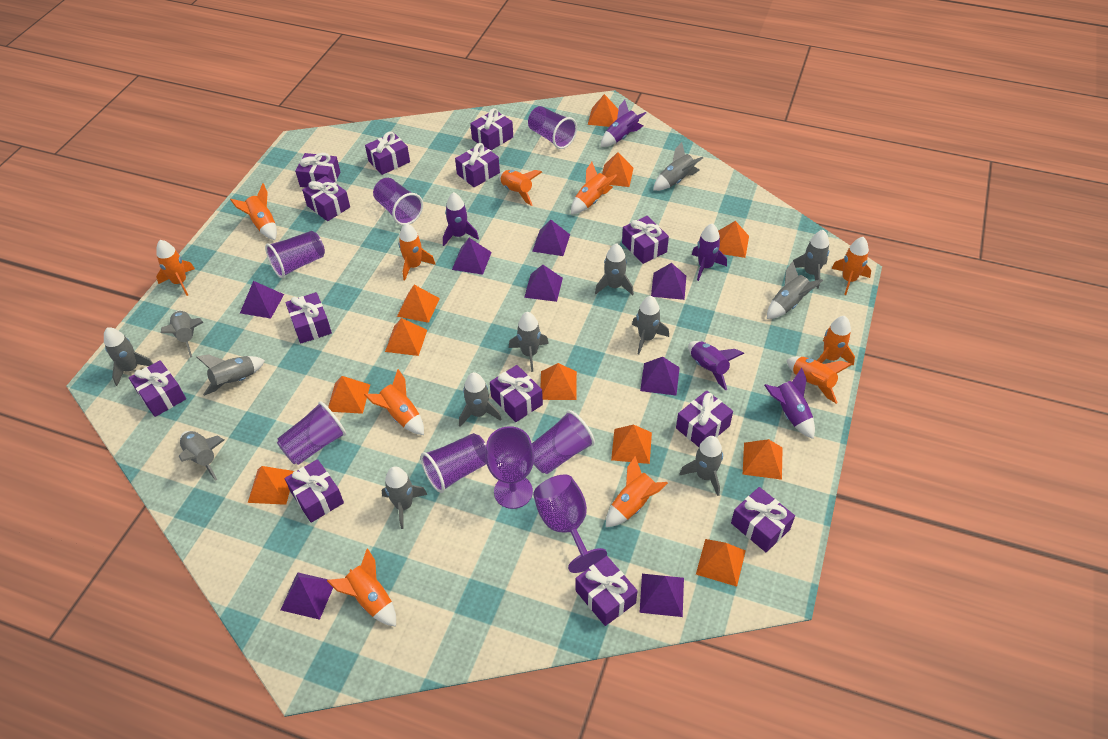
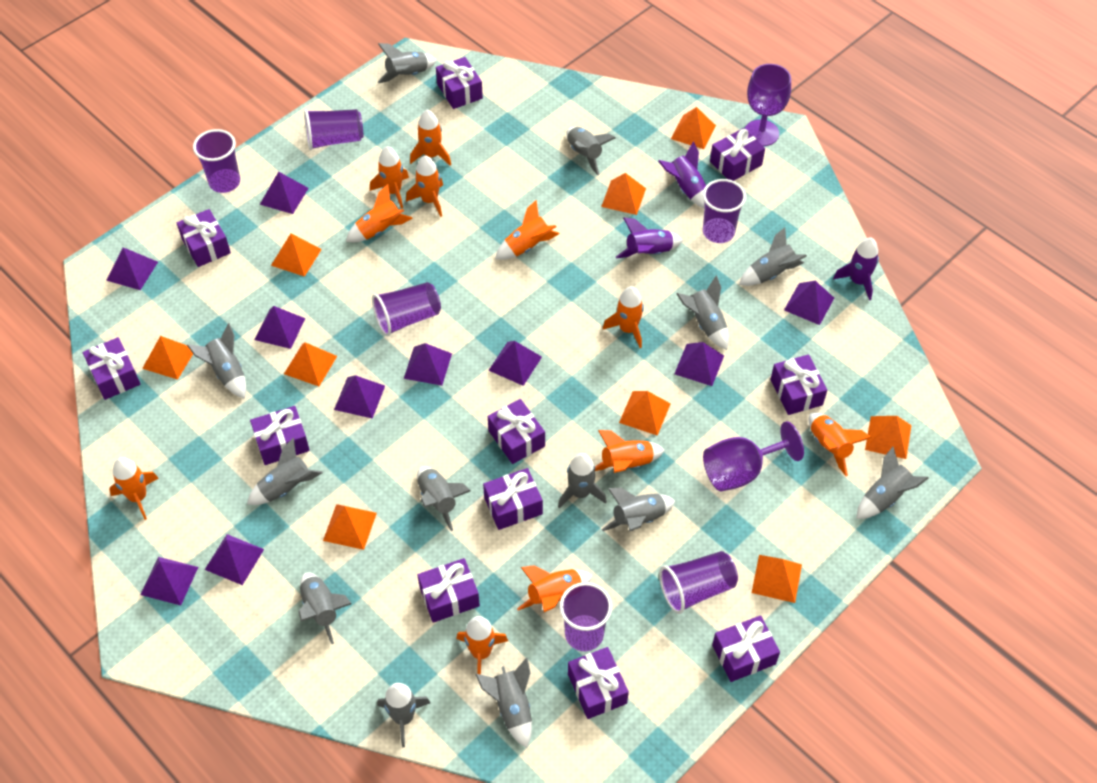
orange pyramid: 11 -> 9
purple gift: 13 -> 11
purple pyramid: 8 -> 10
purple rocket: 5 -> 3

